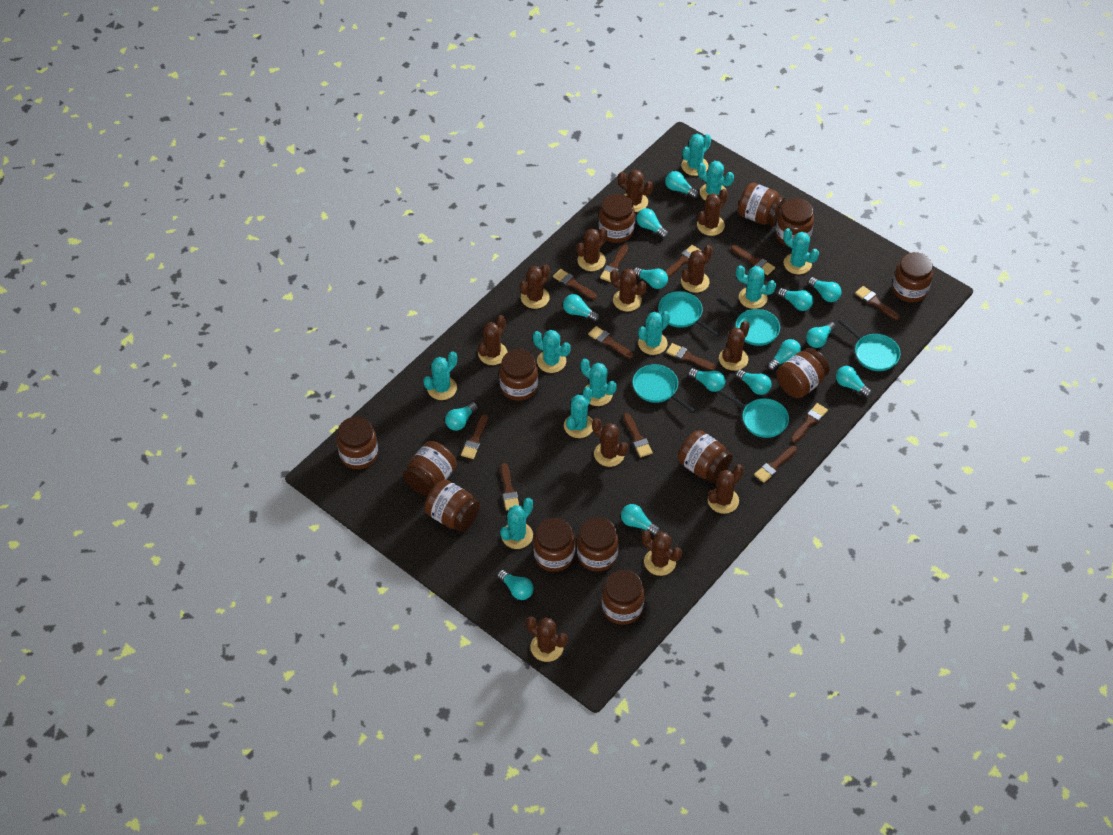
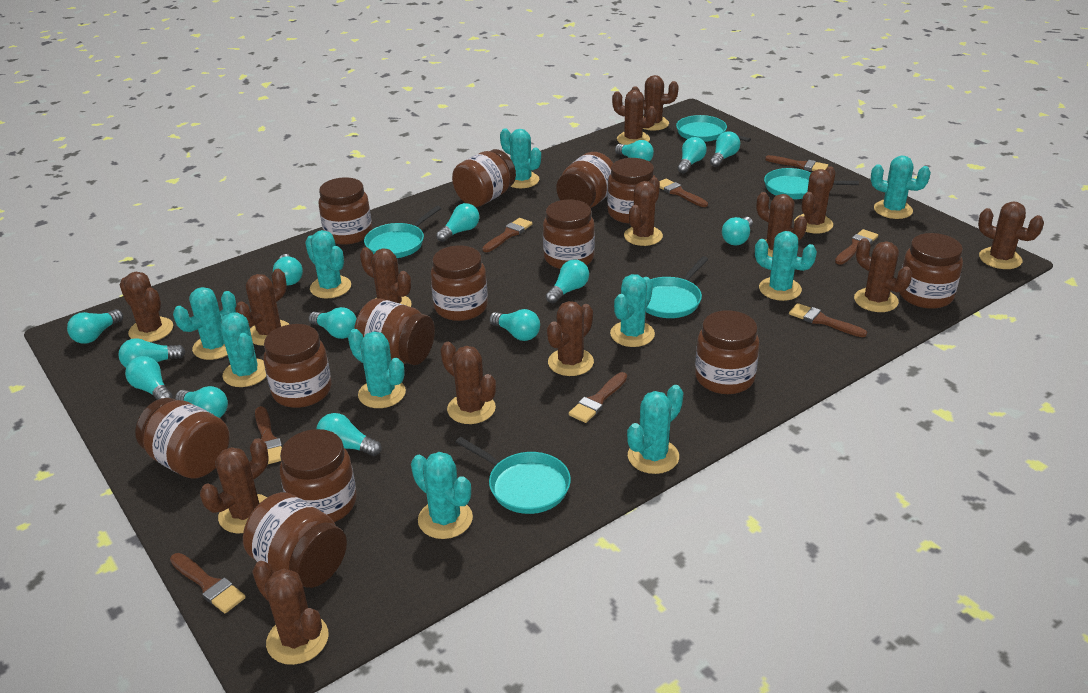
brown brush: 12 -> 8
brown cactus: 12 -> 14

